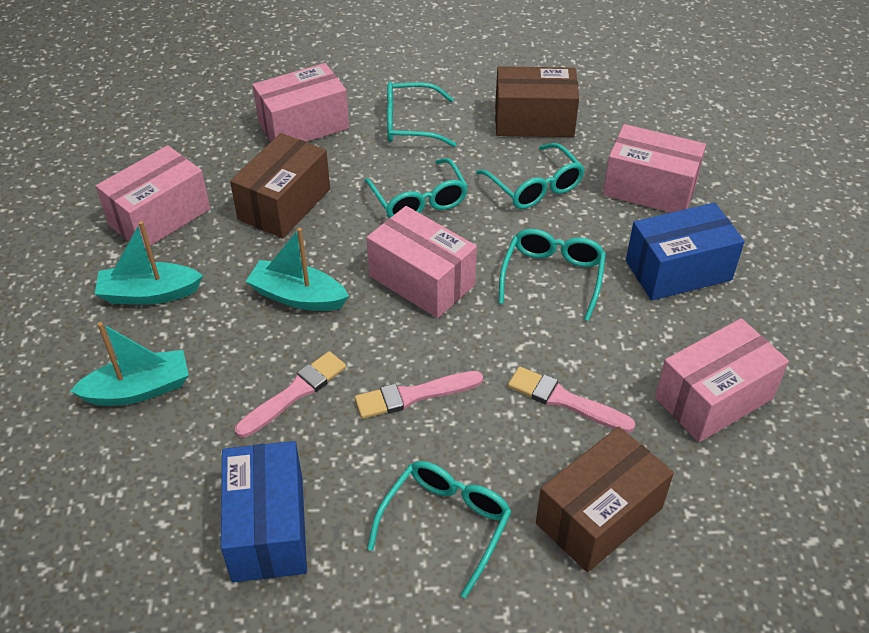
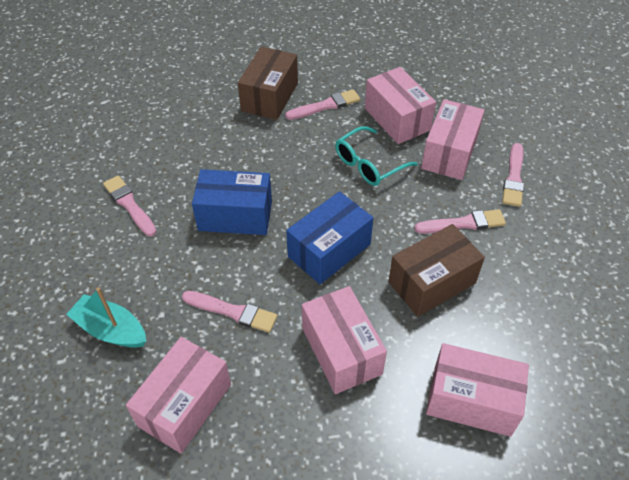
brown box: 3 -> 2
pink brush: 3 -> 5
turquoise boat: 3 -> 1
turquoise glasses: 5 -> 1

